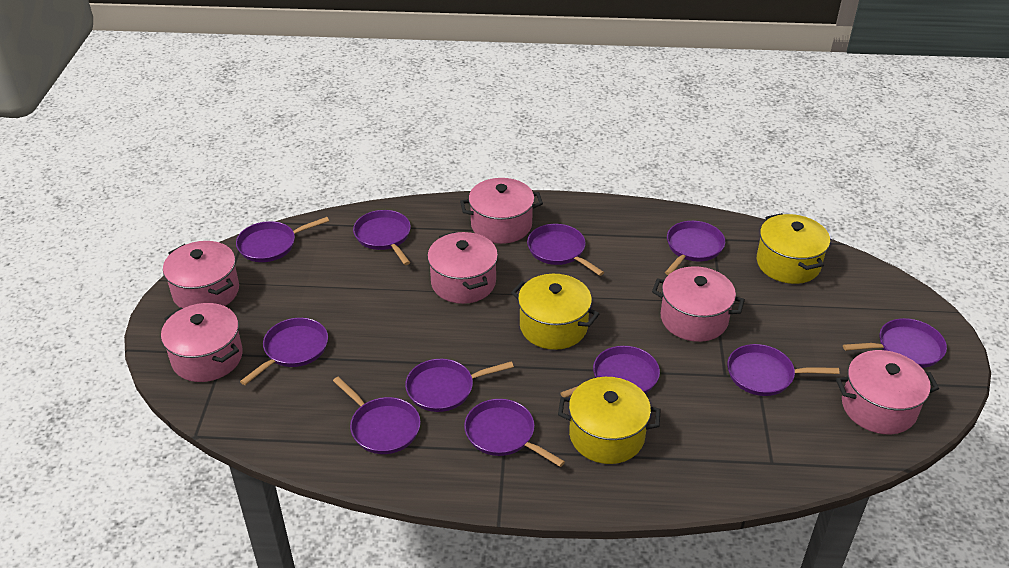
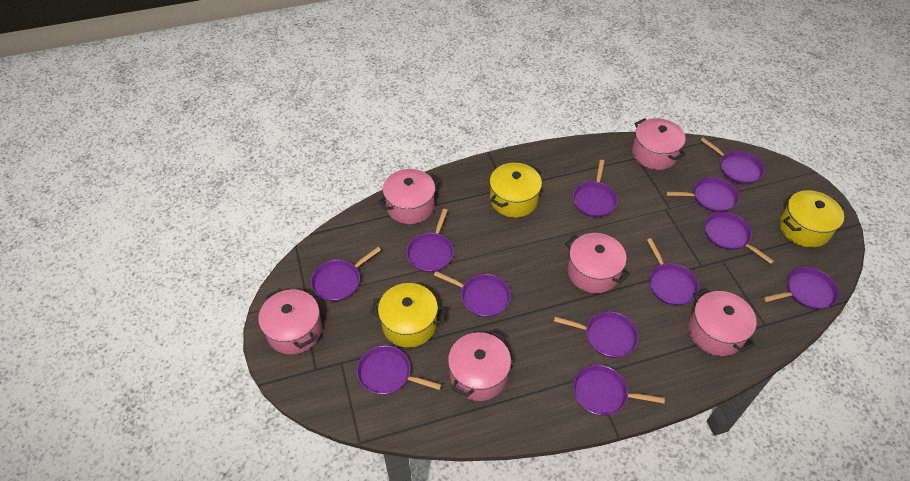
purple pan: 11 -> 12

